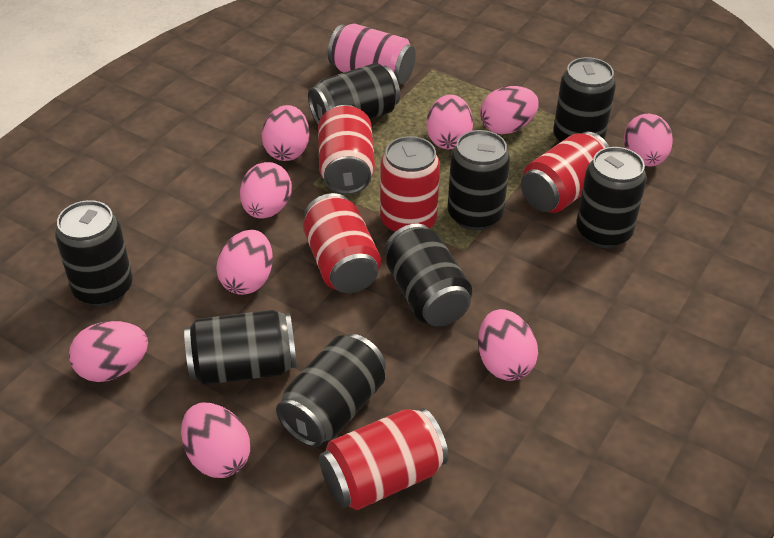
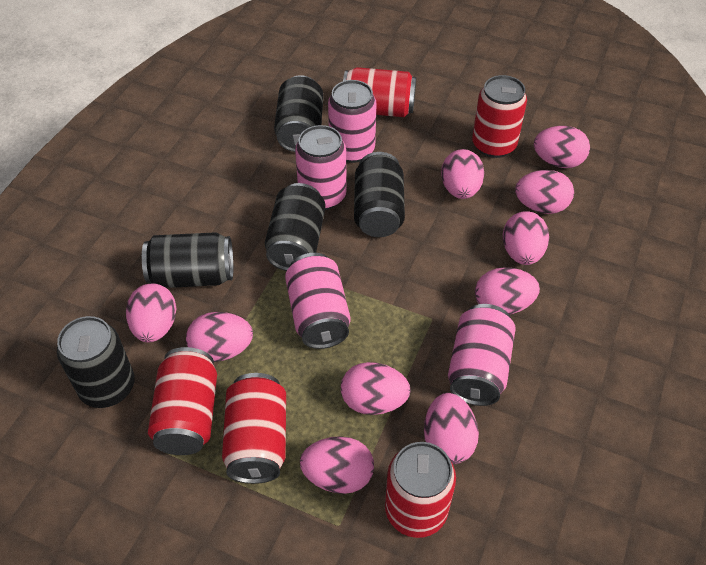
black can: 8 -> 5
pink can: 1 -> 4
pink egg: 9 -> 10

